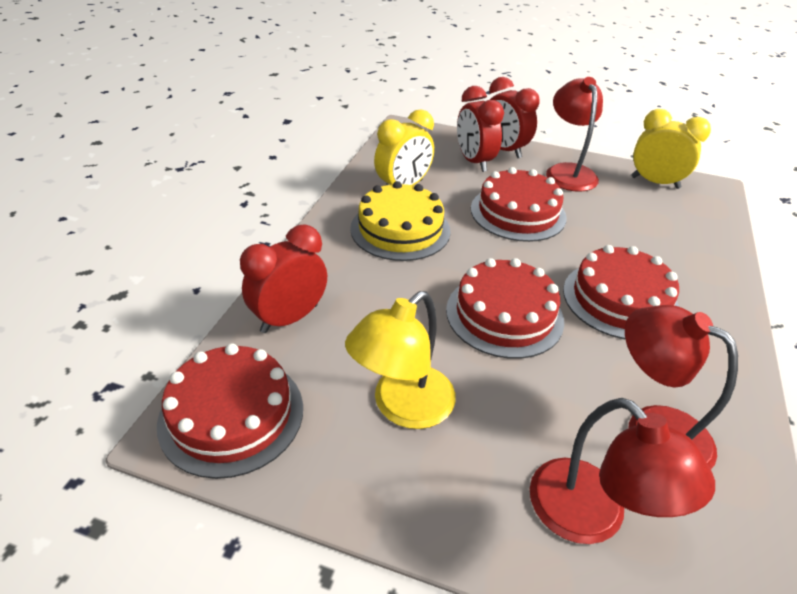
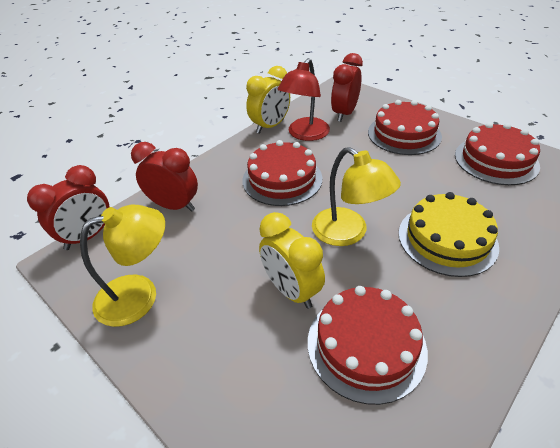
red lamp: 3 -> 1
yellow lamp: 1 -> 2

